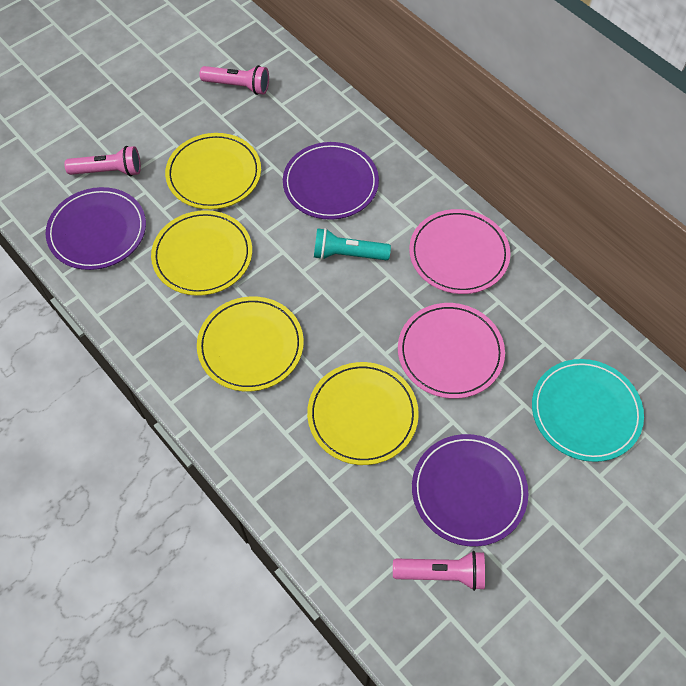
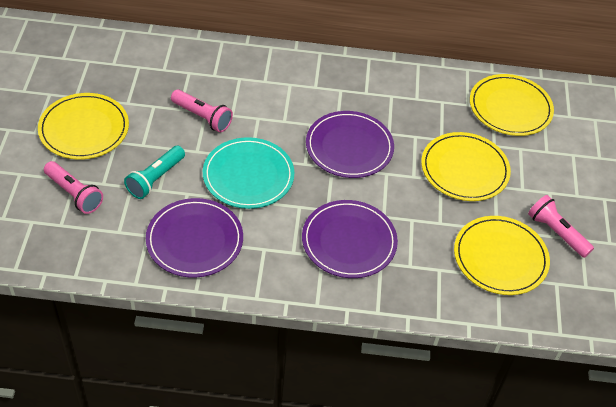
pink plate: 2 -> 0

